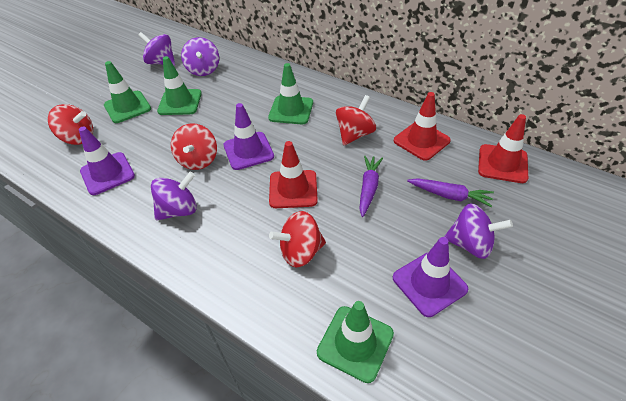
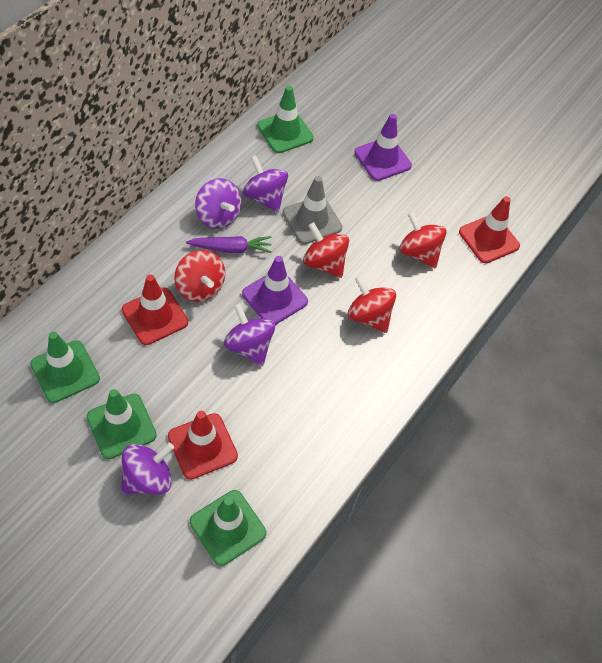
grey traffic cone: 0 -> 1
purple carrot: 2 -> 1
purple traffic cone: 3 -> 2

